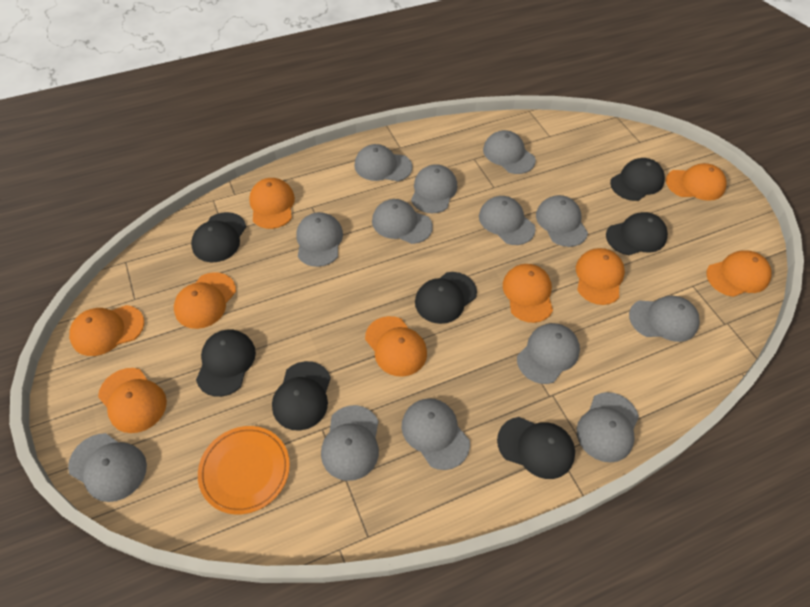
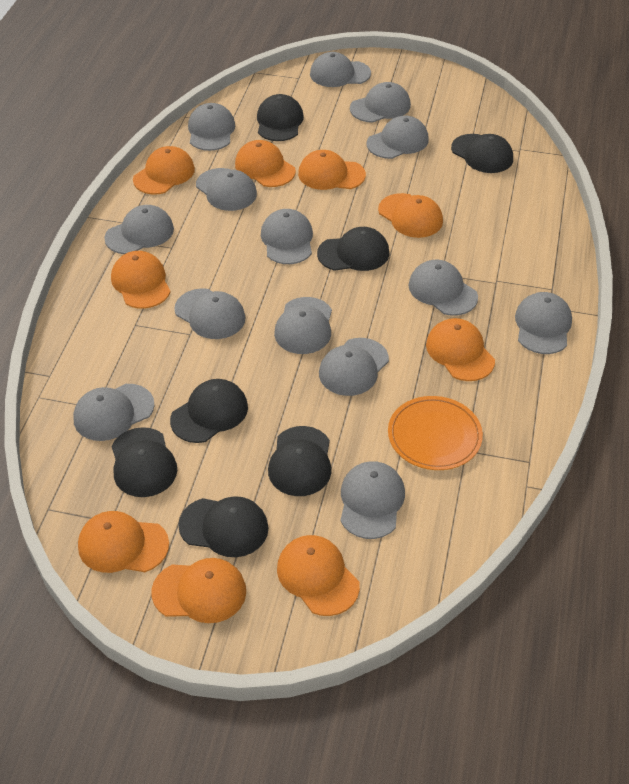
grey cap: 13 -> 14

